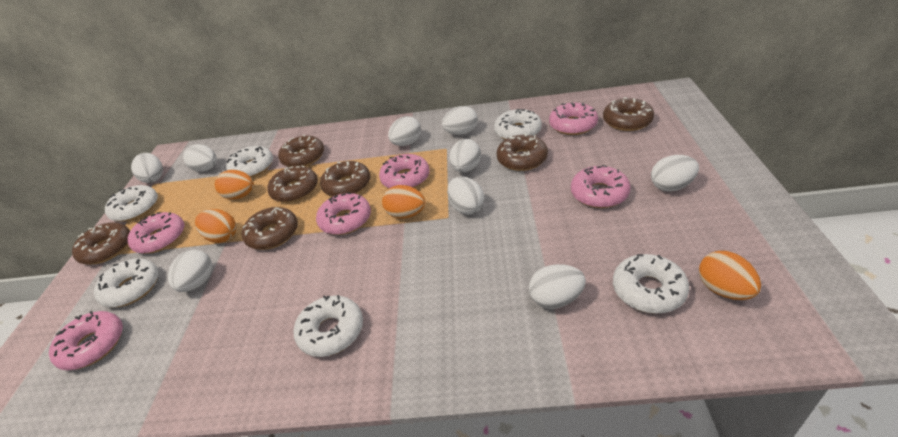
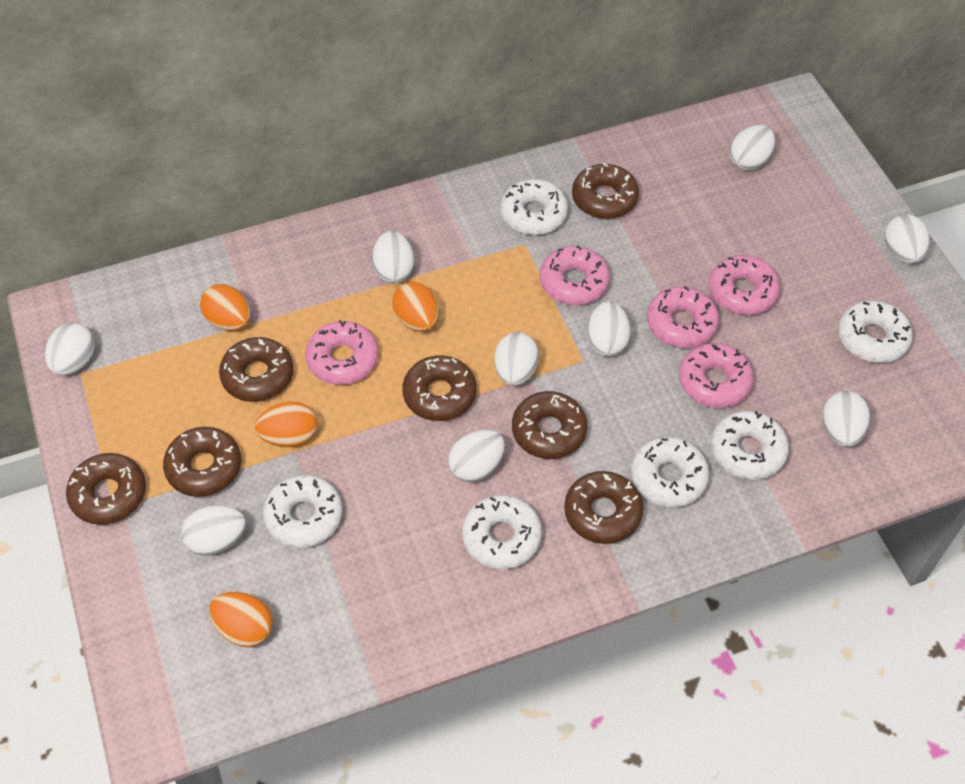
pink donut: 6 -> 5

